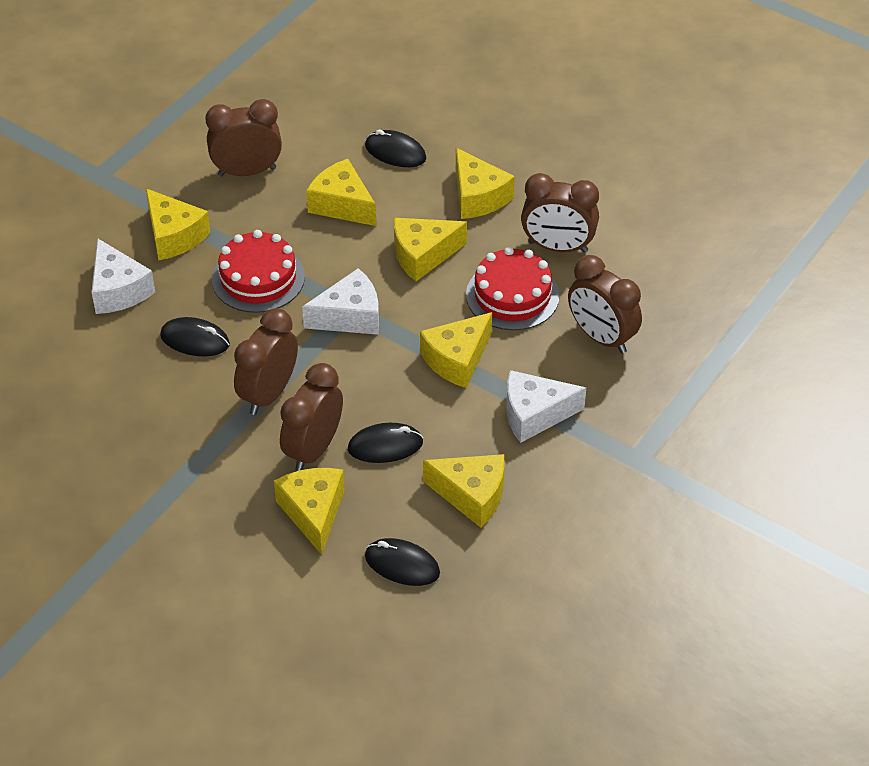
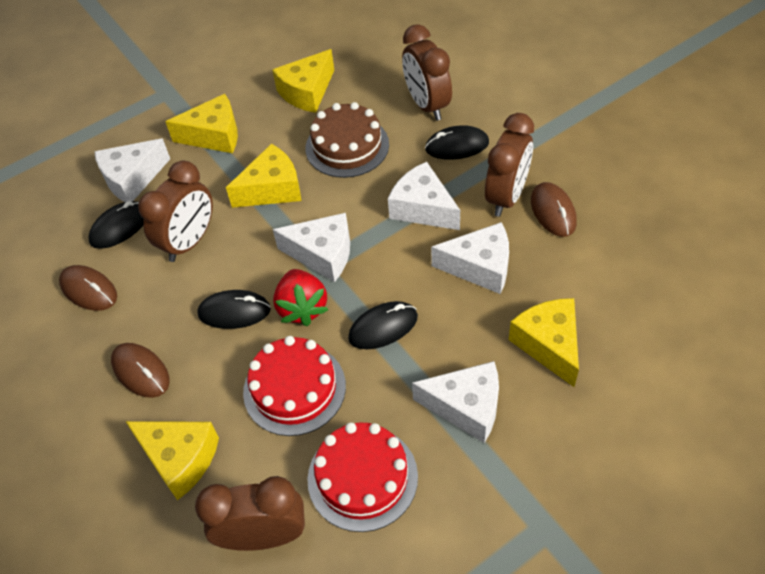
brown cake: 0 -> 1
brown clock: 5 -> 4
brown mouse: 0 -> 3
red strawberry: 0 -> 1
white cheese: 3 -> 5
yellow cheese: 7 -> 5

